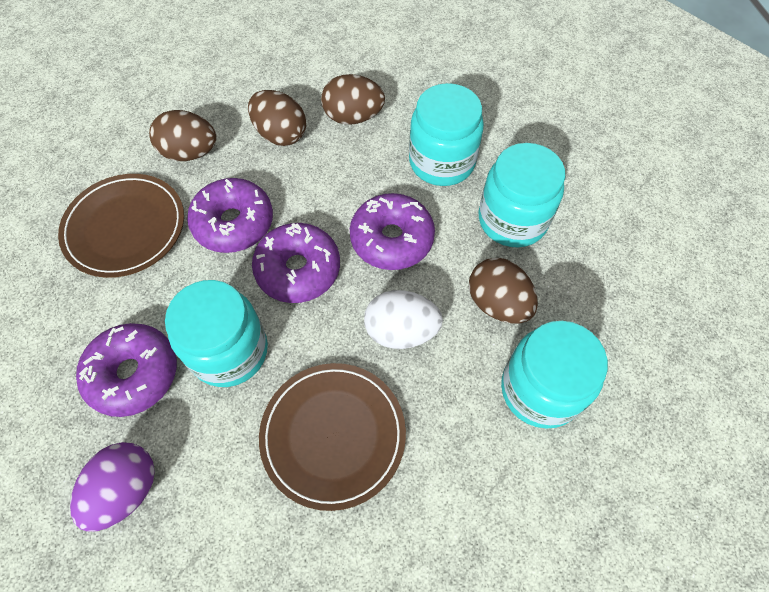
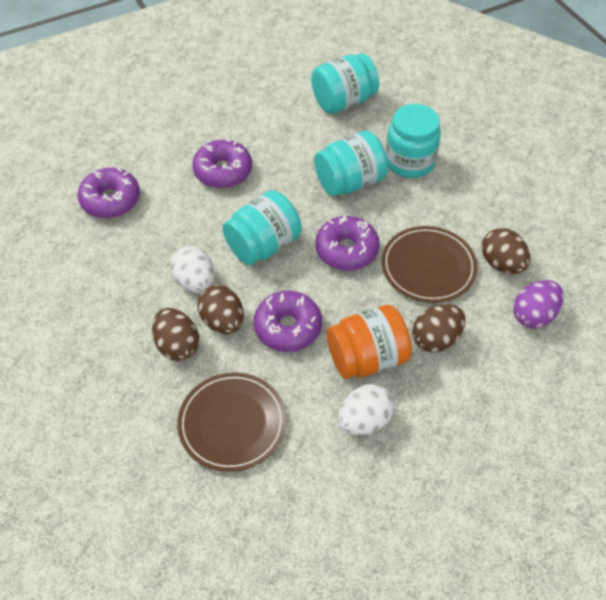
orange jar: 0 -> 1
white egg: 1 -> 2

